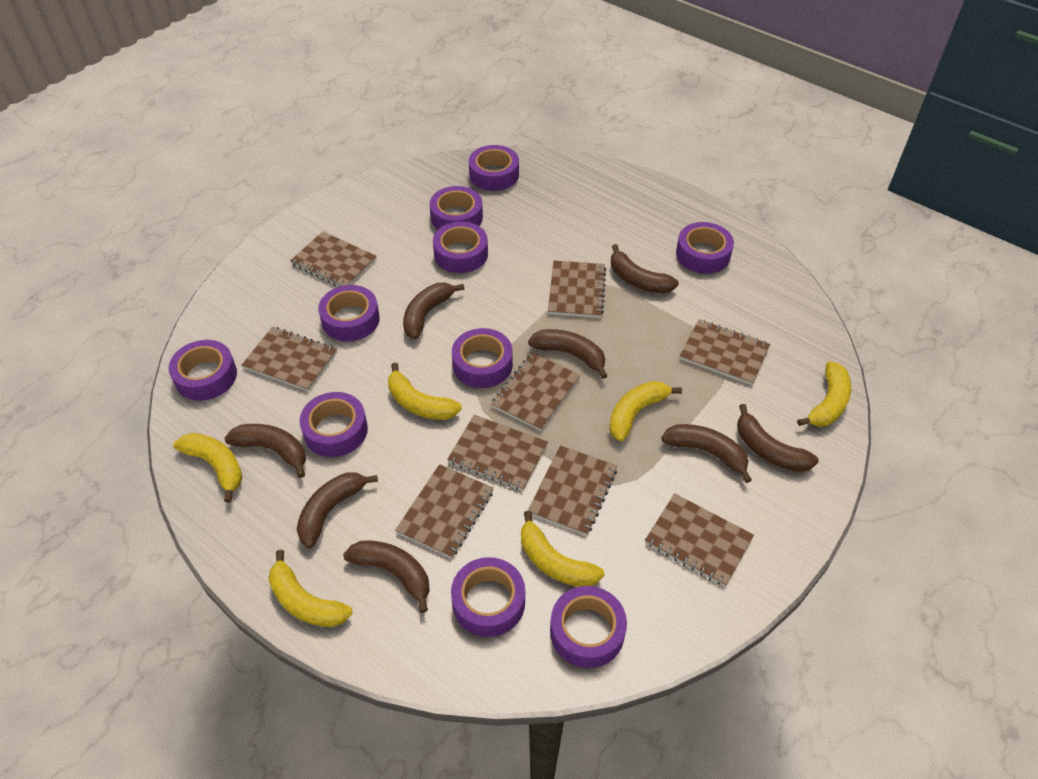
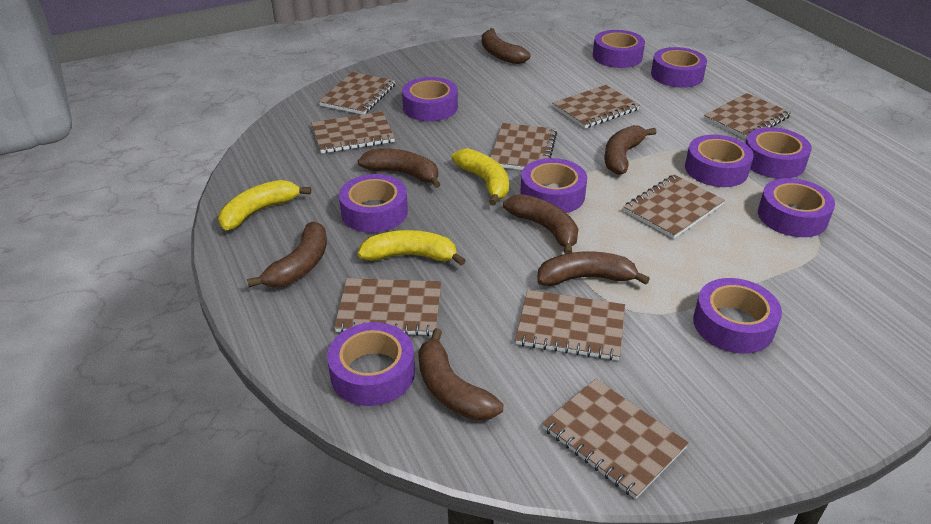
brown banana: 8 -> 7
yellow banana: 6 -> 3

